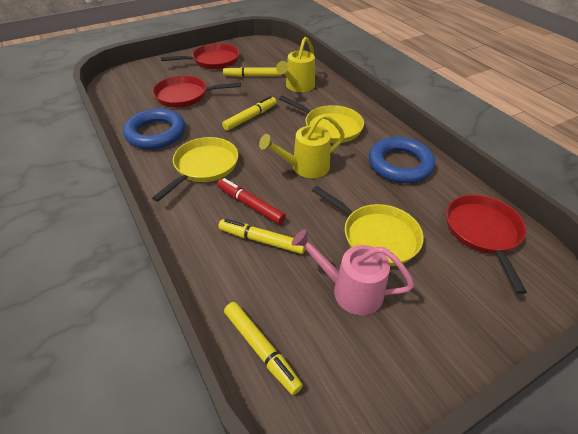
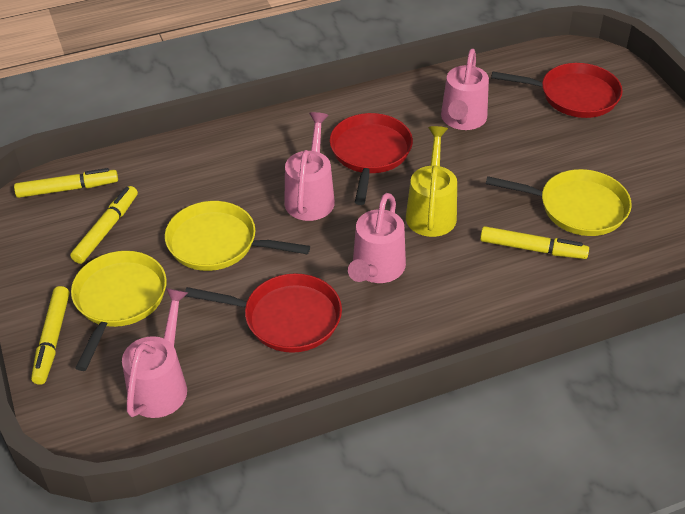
blue ring: 2 -> 0
pink watering can: 1 -> 4
red marker: 1 -> 0
yellow watering can: 2 -> 1

